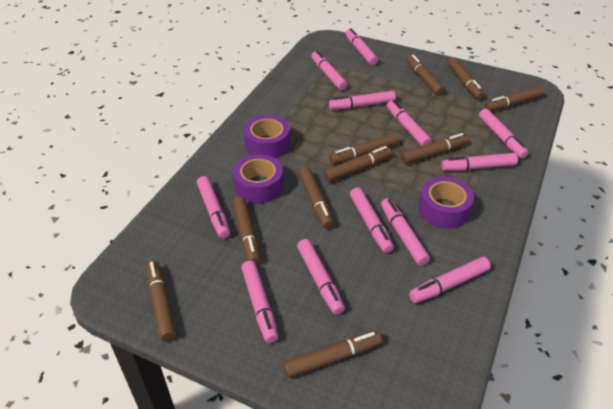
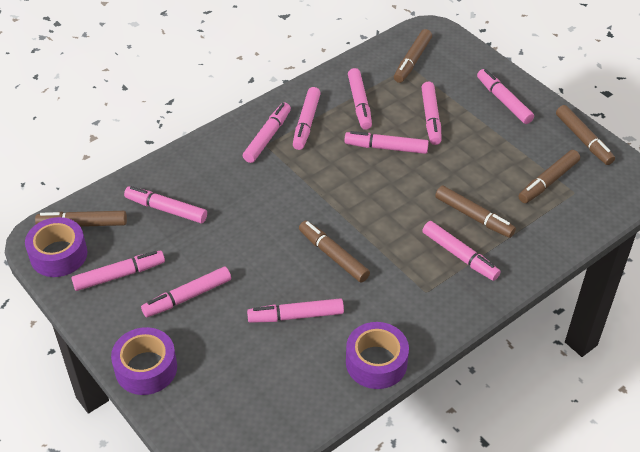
brown marker: 10 -> 6
pink marker: 12 -> 11

